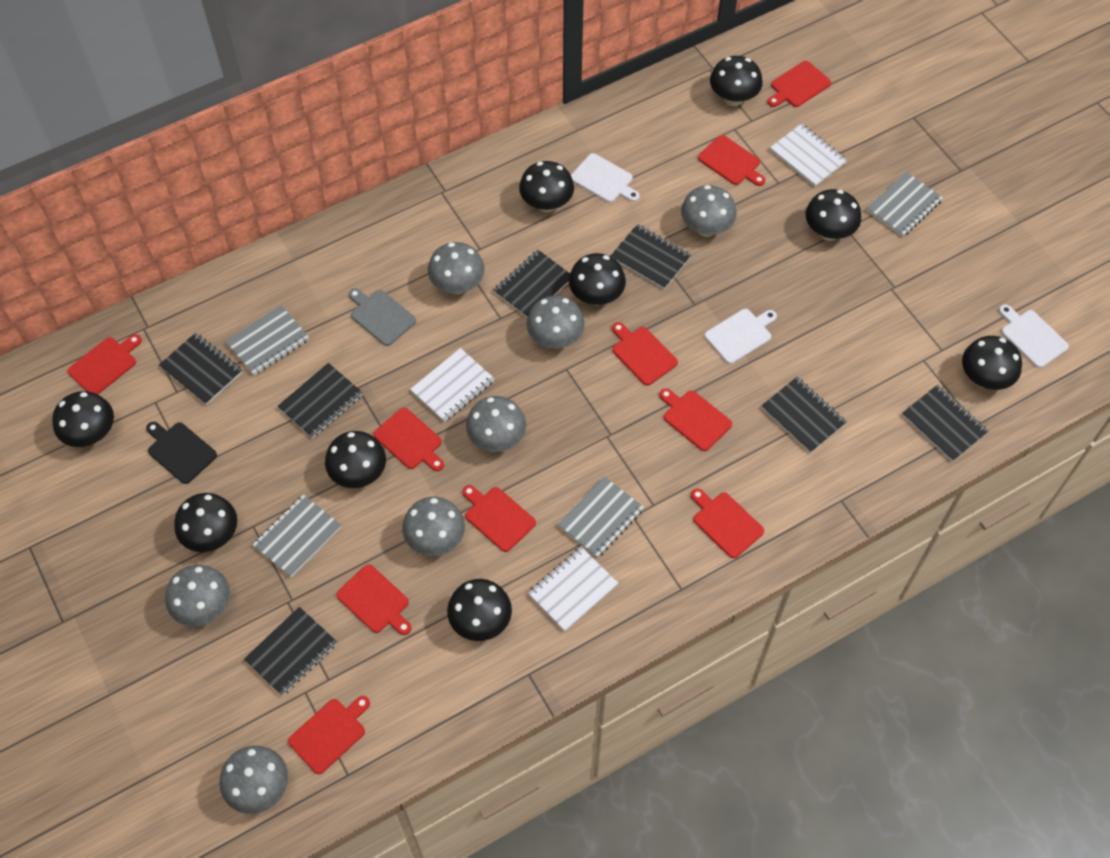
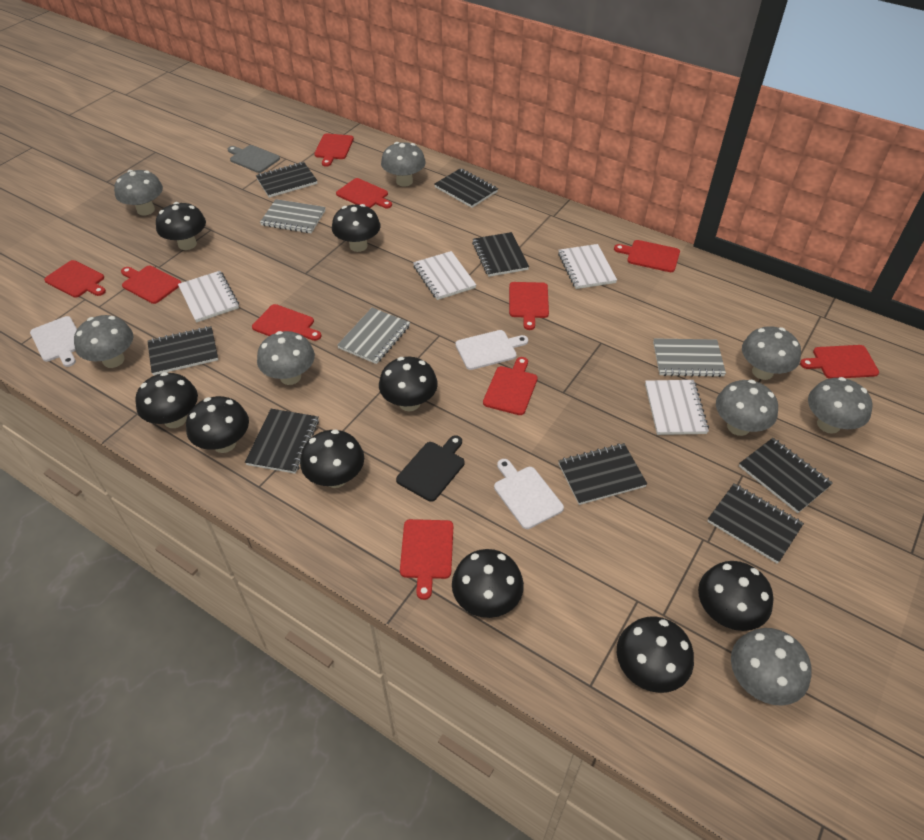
black notebook: 7 -> 8
grey mushroom: 7 -> 8
grey notebook: 4 -> 3
white notebook: 3 -> 4

